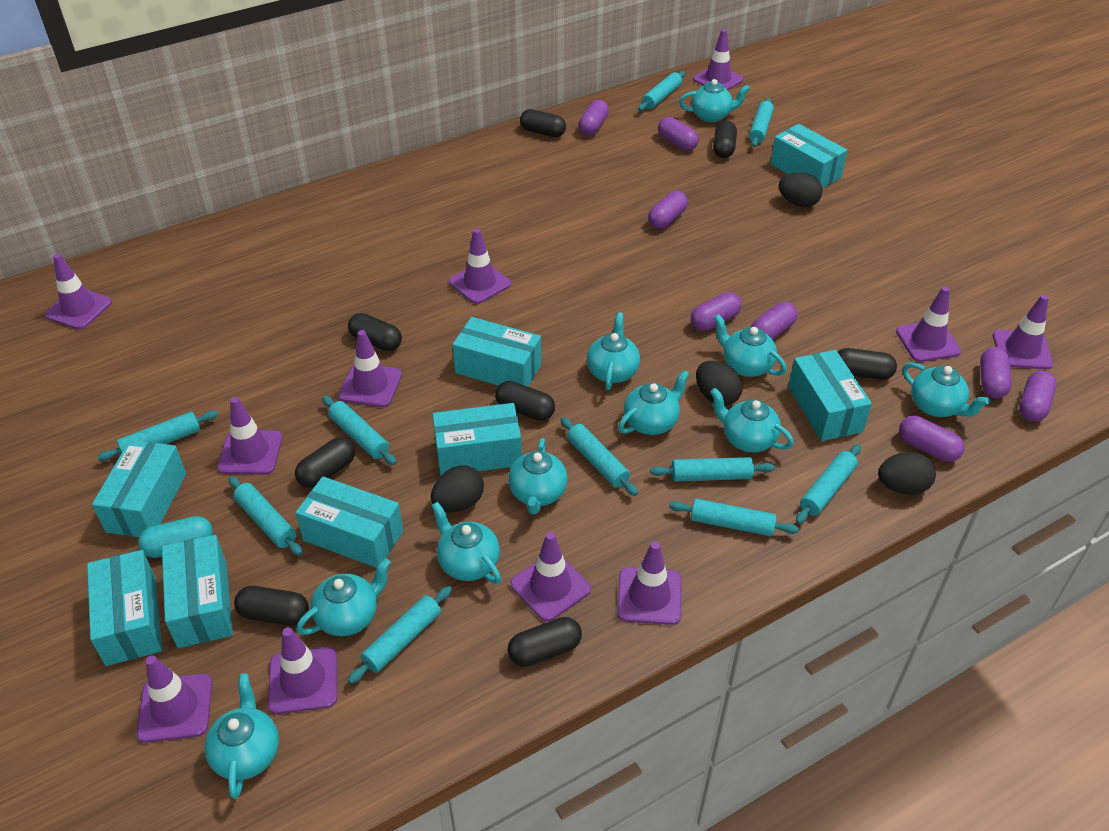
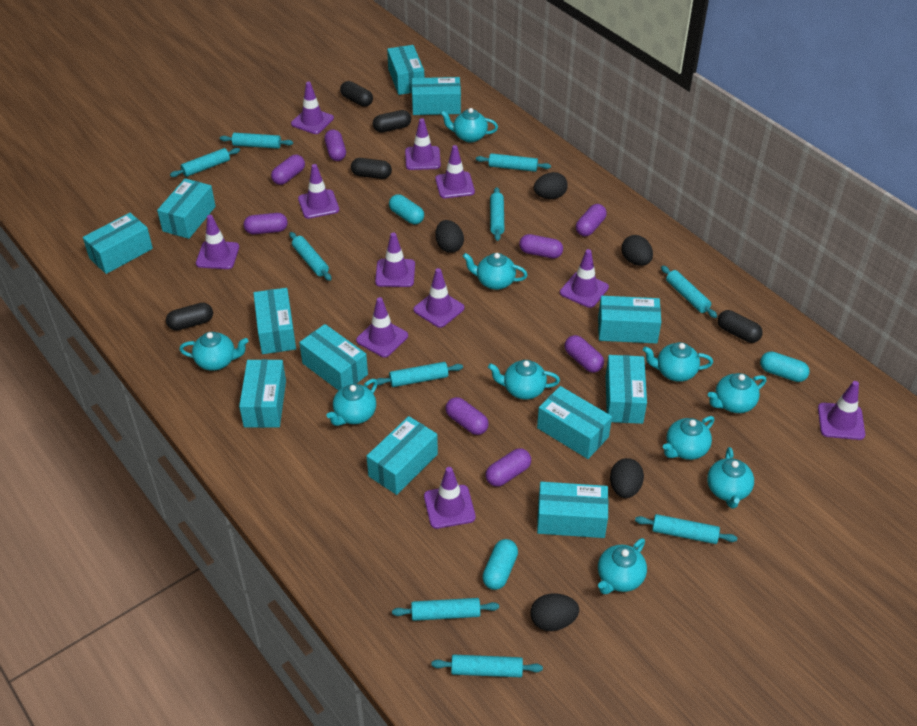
black capsule: 8 -> 5
black egg: 4 -> 5
turquoise box: 8 -> 12
turquoise capsule: 1 -> 3

